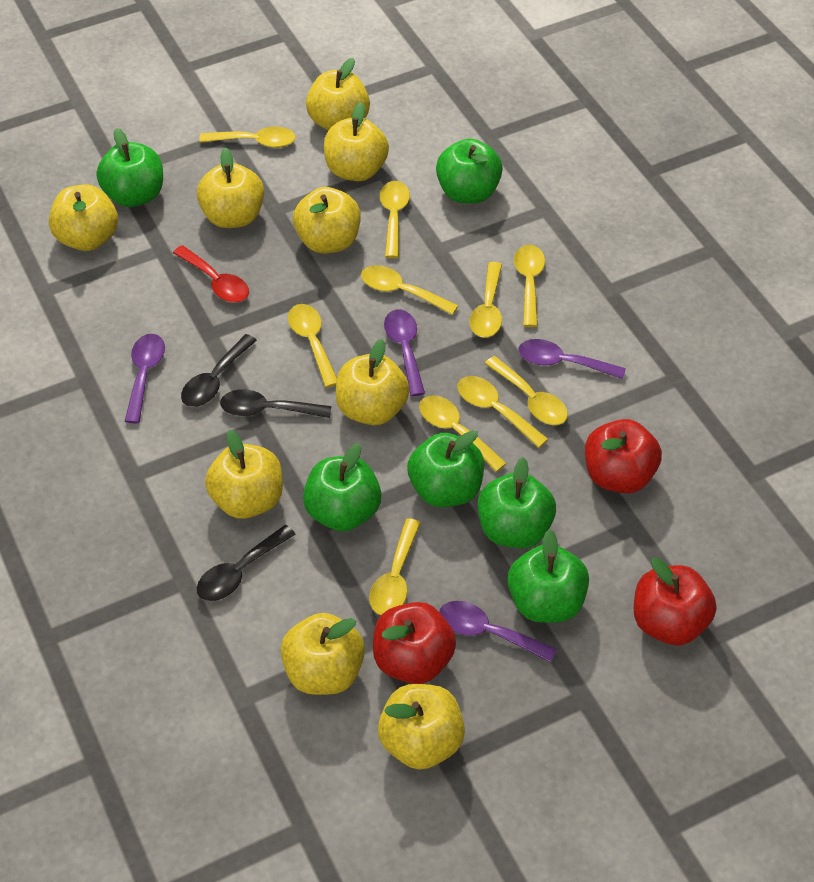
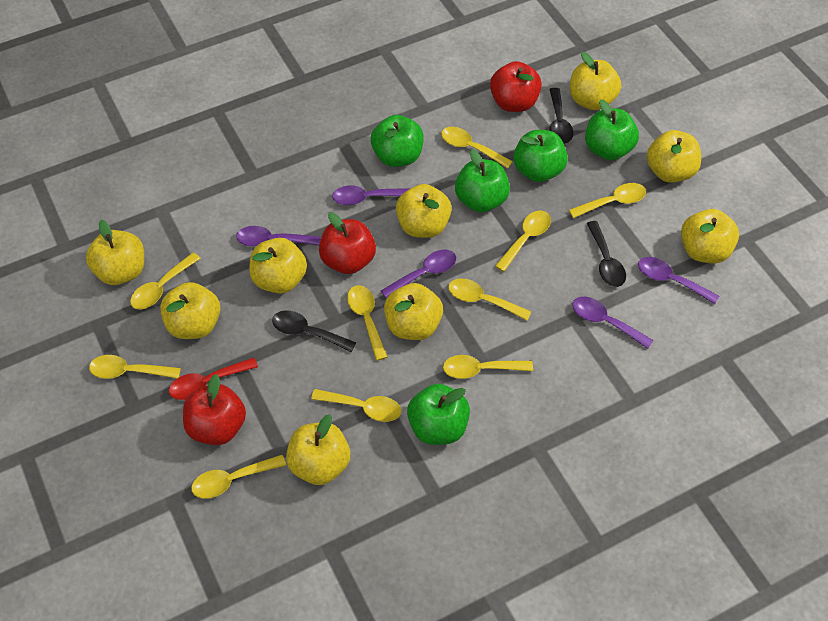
green apple: 6 -> 5
purple spoon: 4 -> 5

